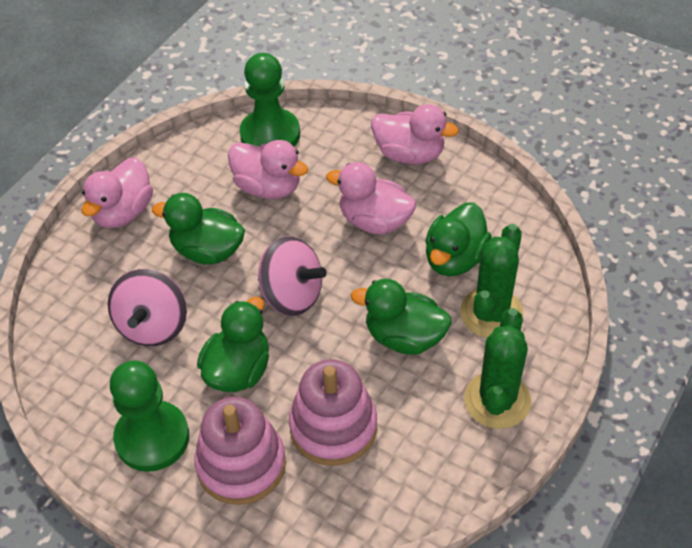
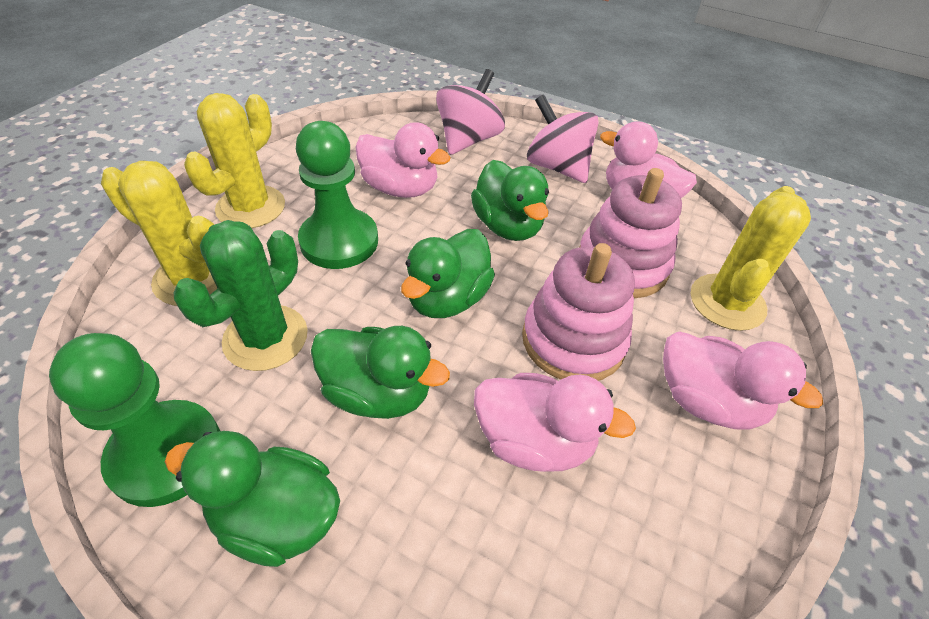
green cactus: 2 -> 1
yellow cactus: 0 -> 3

